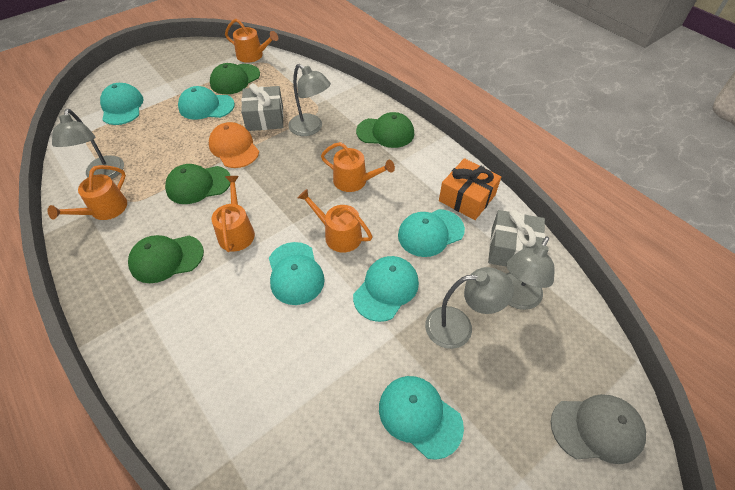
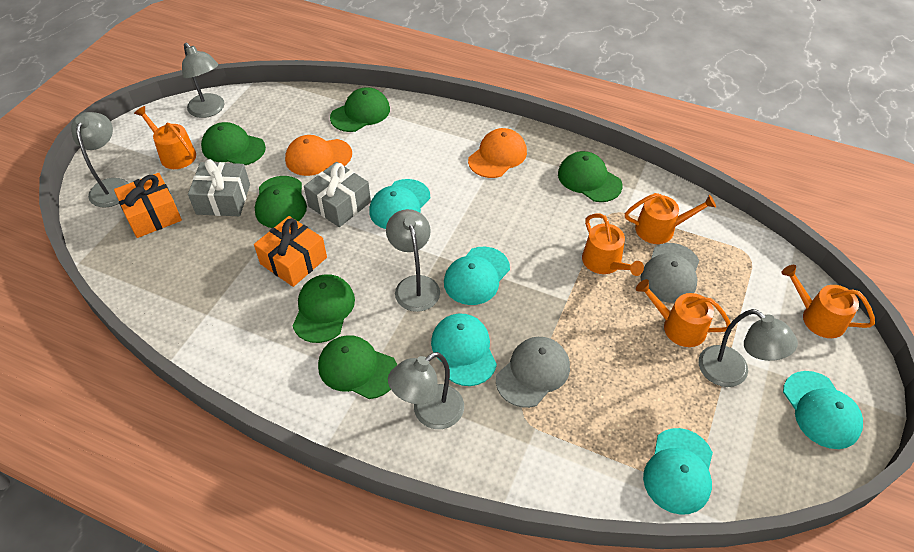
green cap: 4 -> 6
grey cap: 1 -> 2
grey lamp: 4 -> 5
orange cap: 1 -> 2
orange gift: 1 -> 2
turquoise cap: 6 -> 5

